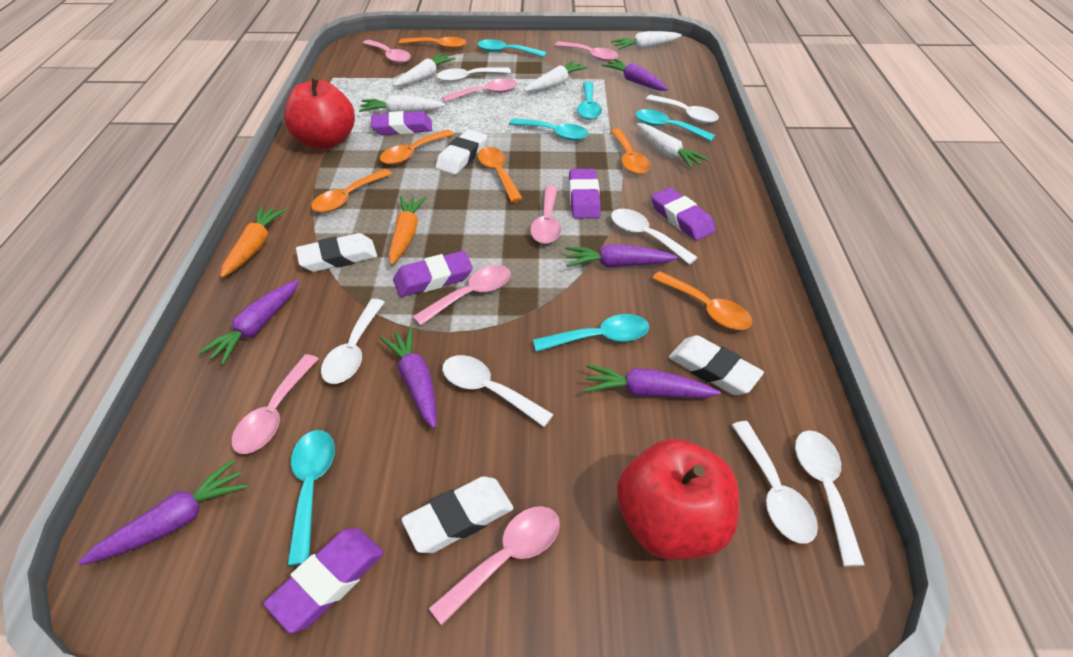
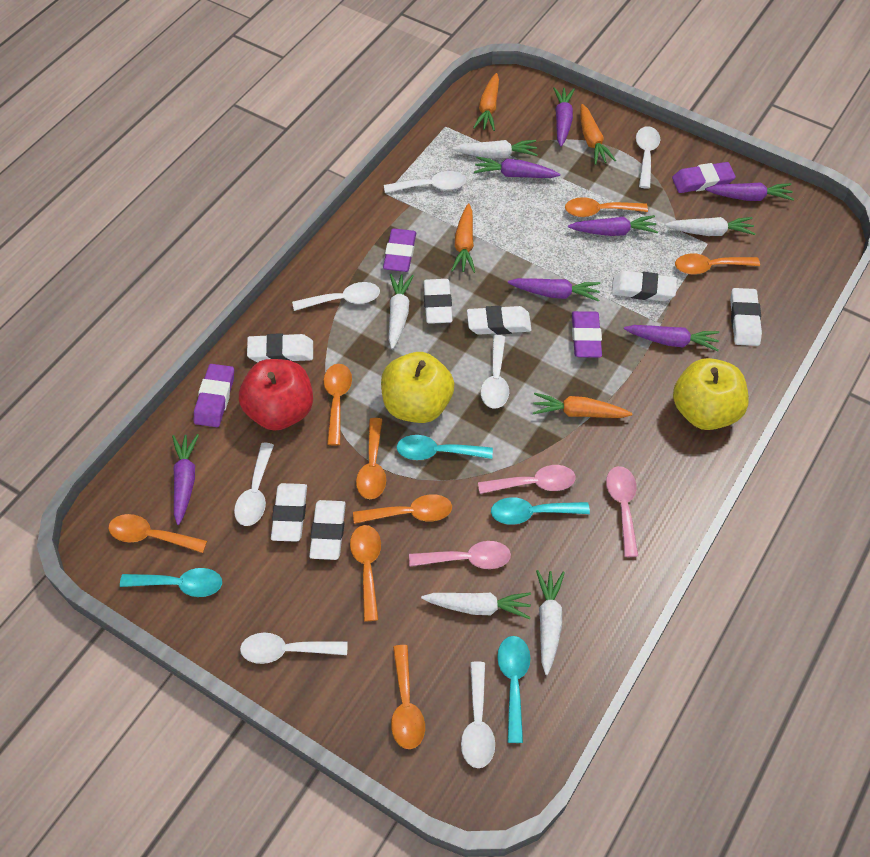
orange carrot: 2 -> 4
orange spoon: 6 -> 8
pink spoon: 7 -> 3
purple carrot: 6 -> 7
purple eraser: 5 -> 4
red apple: 2 -> 1
turquoise spoon: 6 -> 4
white eraser: 4 -> 7
yellow apple: 0 -> 2

